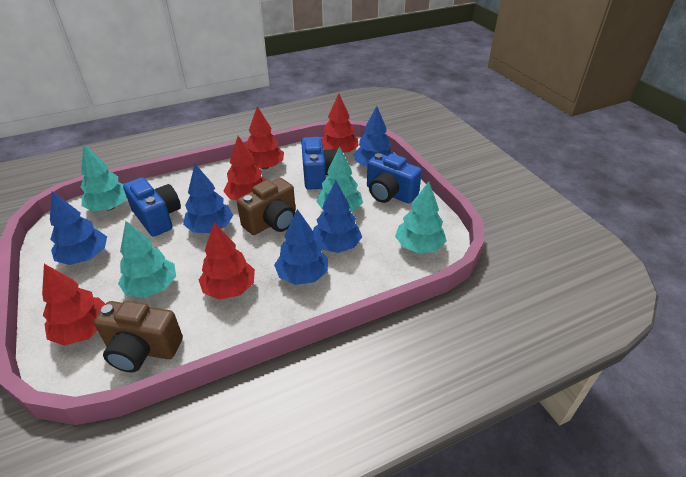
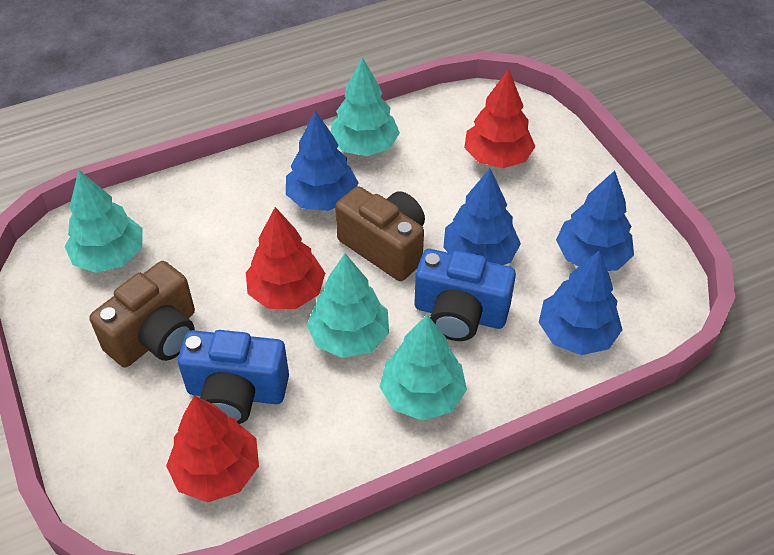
blue camera: 3 -> 2
blue tree: 5 -> 4
red tree: 5 -> 3

